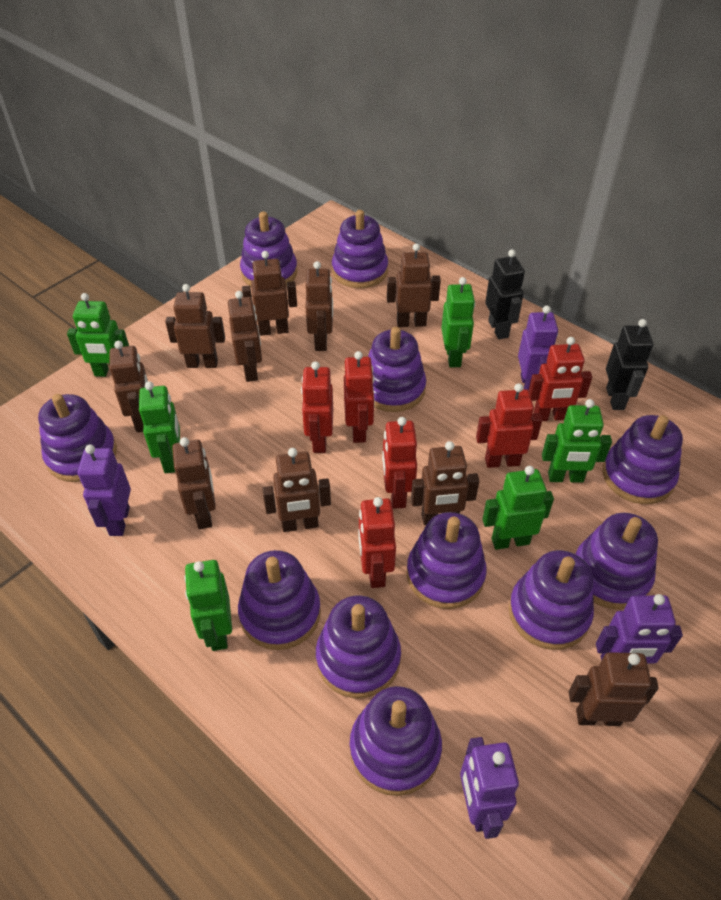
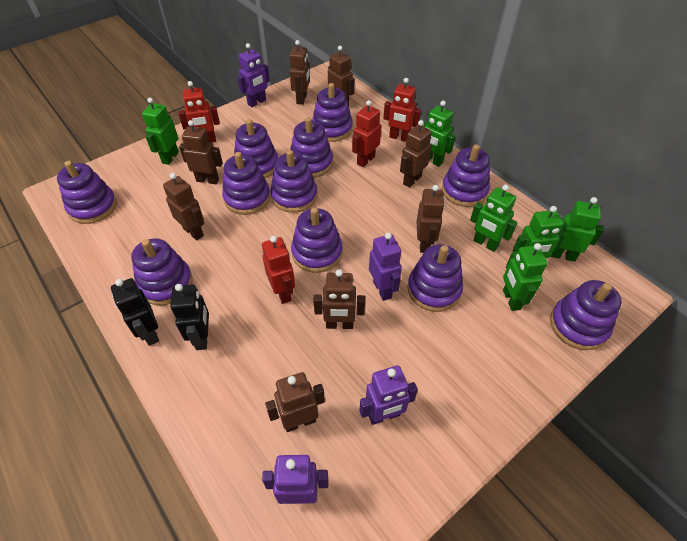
brown robot: 10 -> 8
red robot: 6 -> 4

